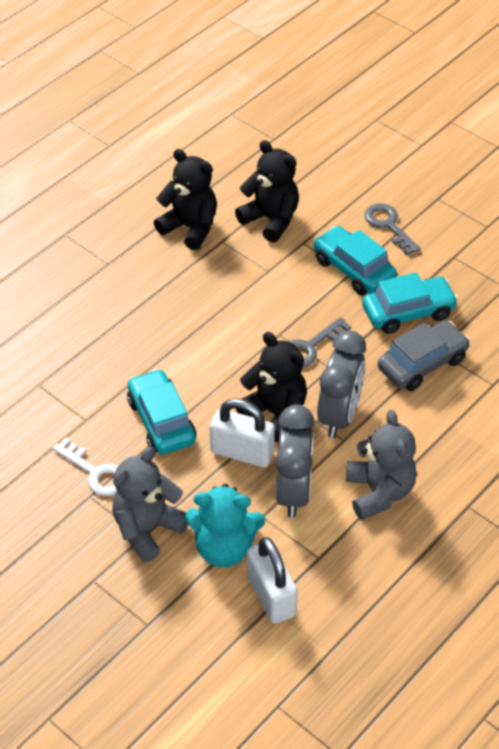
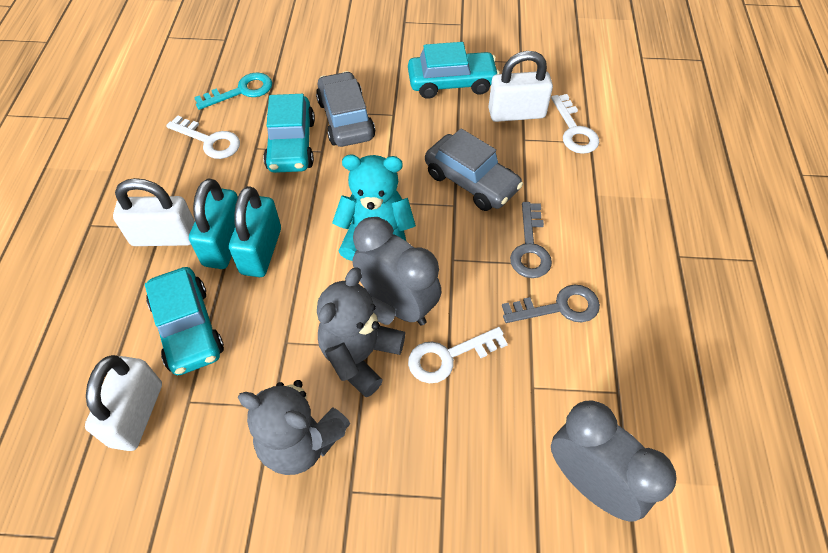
black teddy bear: 3 -> 0
grey car: 1 -> 2
turquoise key: 0 -> 1
turquoise padlock: 0 -> 2
white key: 1 -> 3
white padlock: 2 -> 3

